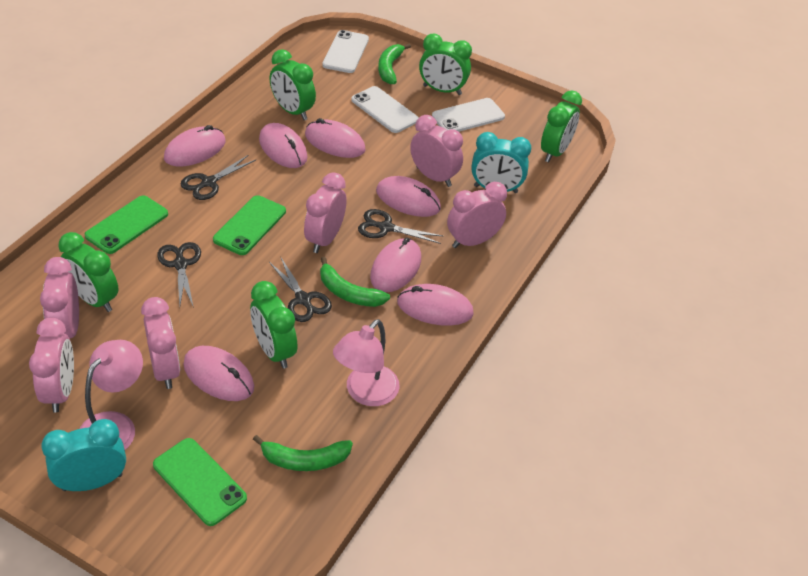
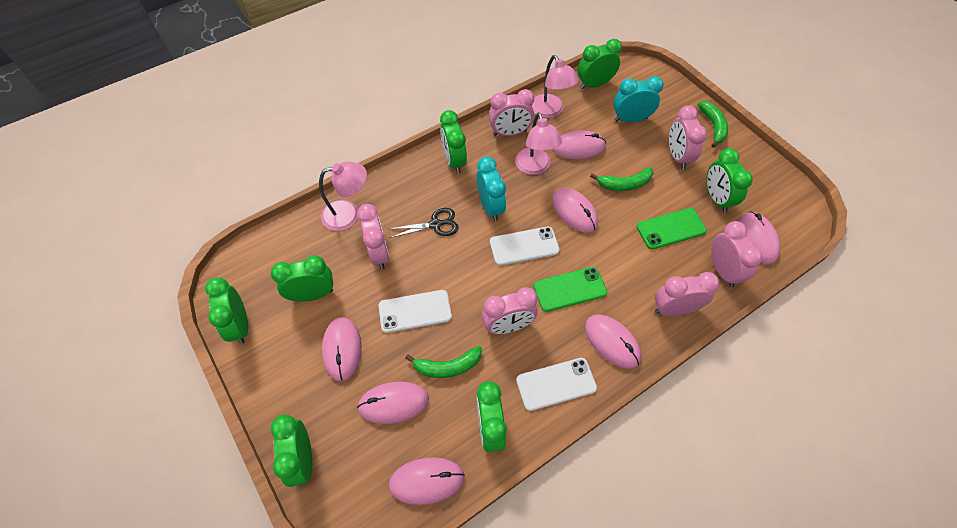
black scissors: 4 -> 1
green clock: 5 -> 7
green phone: 3 -> 2
pink lamp: 2 -> 3

